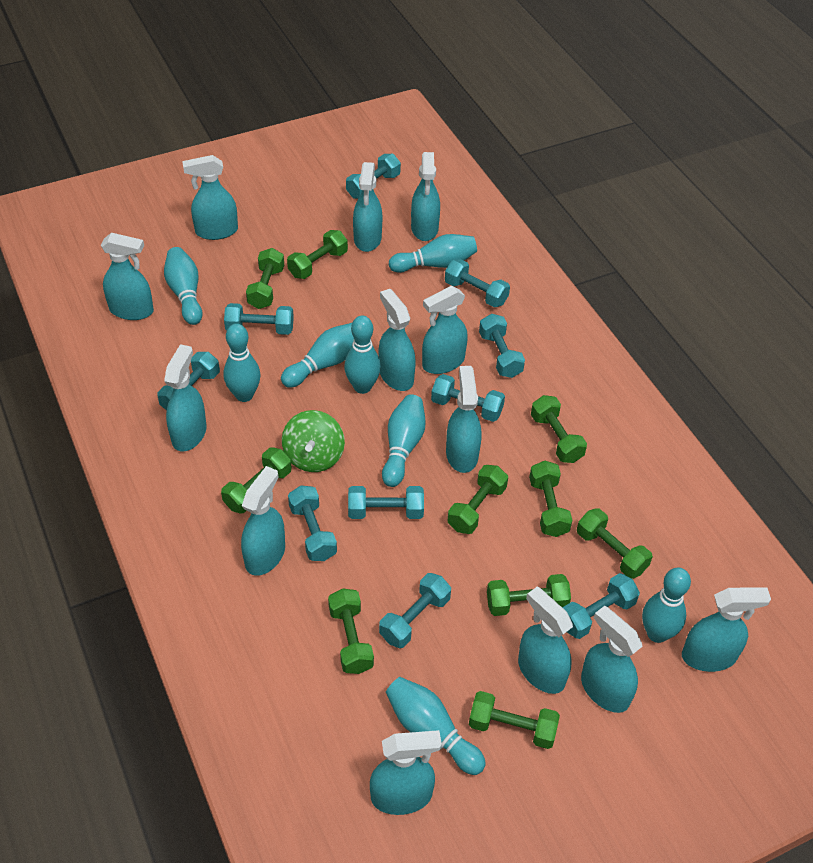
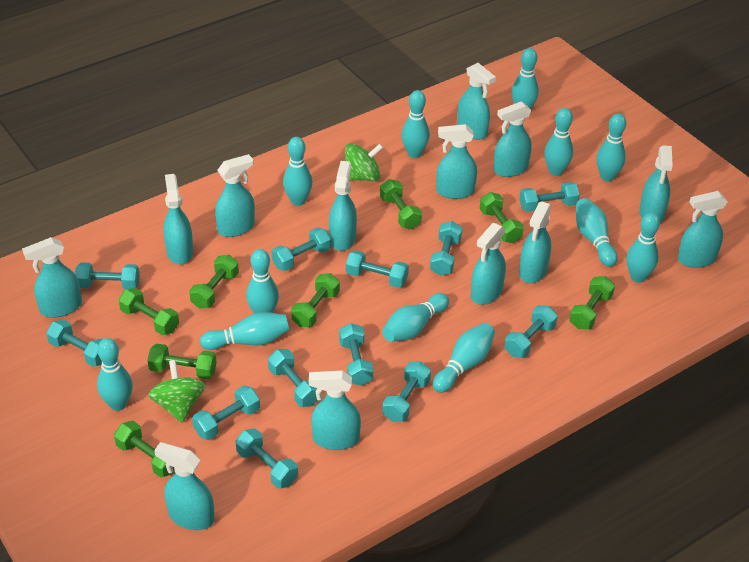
green dumbbell: 10 -> 8
green spinning top: 1 -> 2
turquoise bowling pin: 8 -> 12
turquoise dumbbell: 10 -> 12

